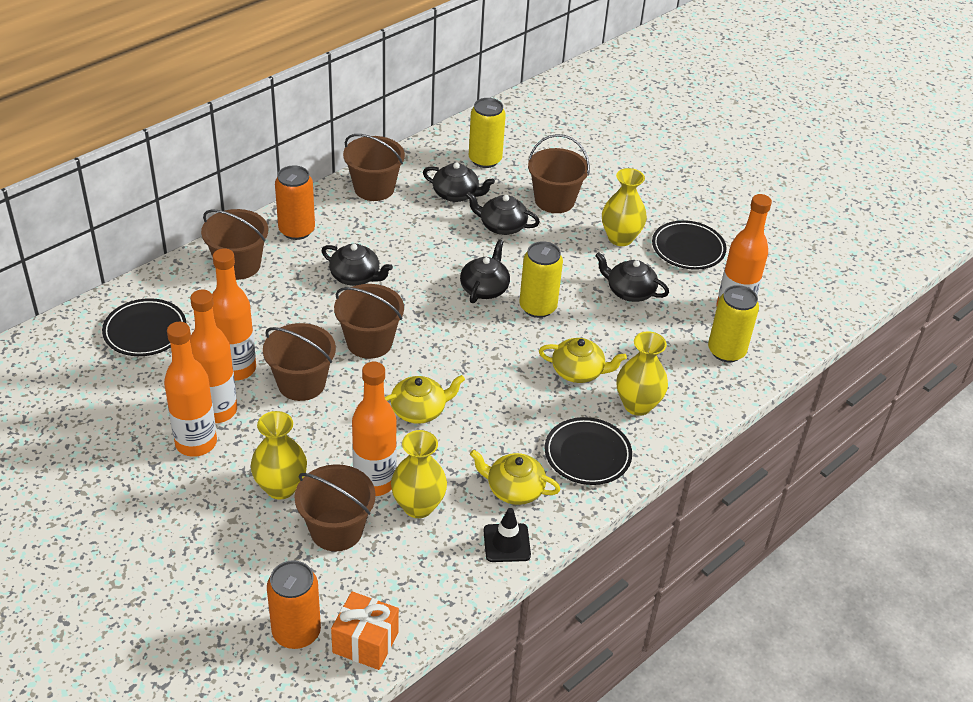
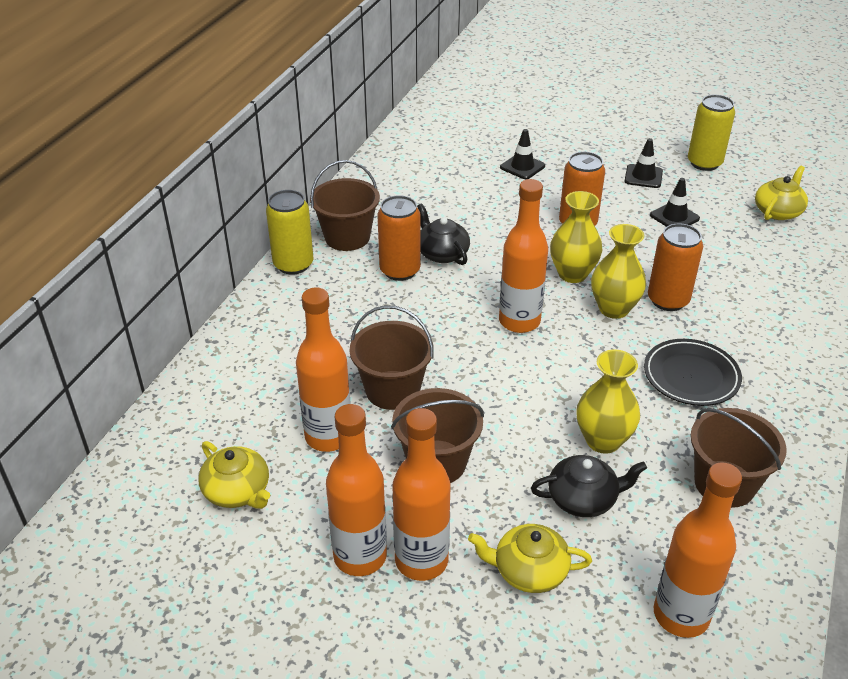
black plate: 3 -> 1
black teapot: 5 -> 2
black traffic cone: 1 -> 3
brown bucket: 6 -> 4
orange can: 2 -> 3
orange gift: 1 -> 0
yellow can: 3 -> 2
yellow vase: 4 -> 3

